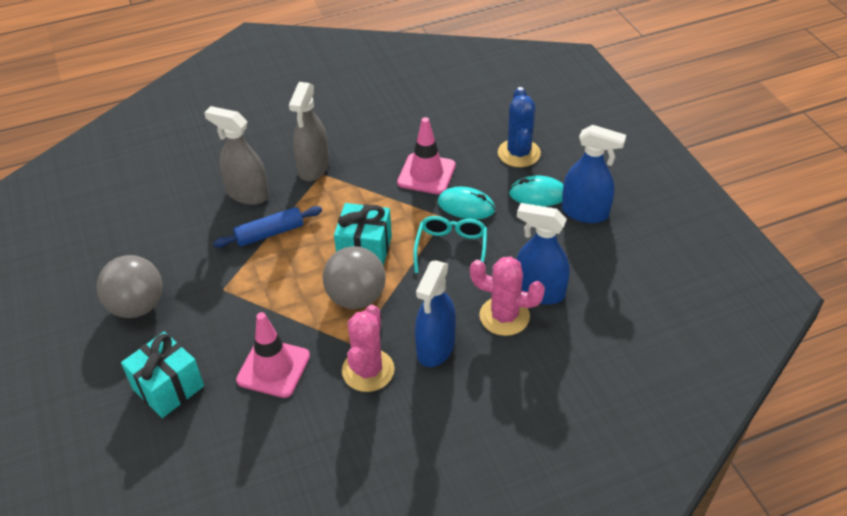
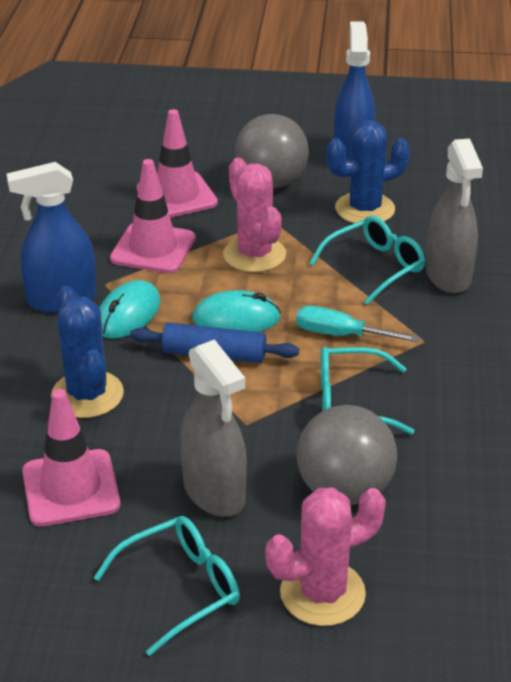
blue cactus: 1 -> 2
blue spray bottle: 3 -> 2
pink traffic cone: 2 -> 3
turquoise gift: 2 -> 0
turquoise glasses: 1 -> 3
turquoise screwdriver: 0 -> 1

